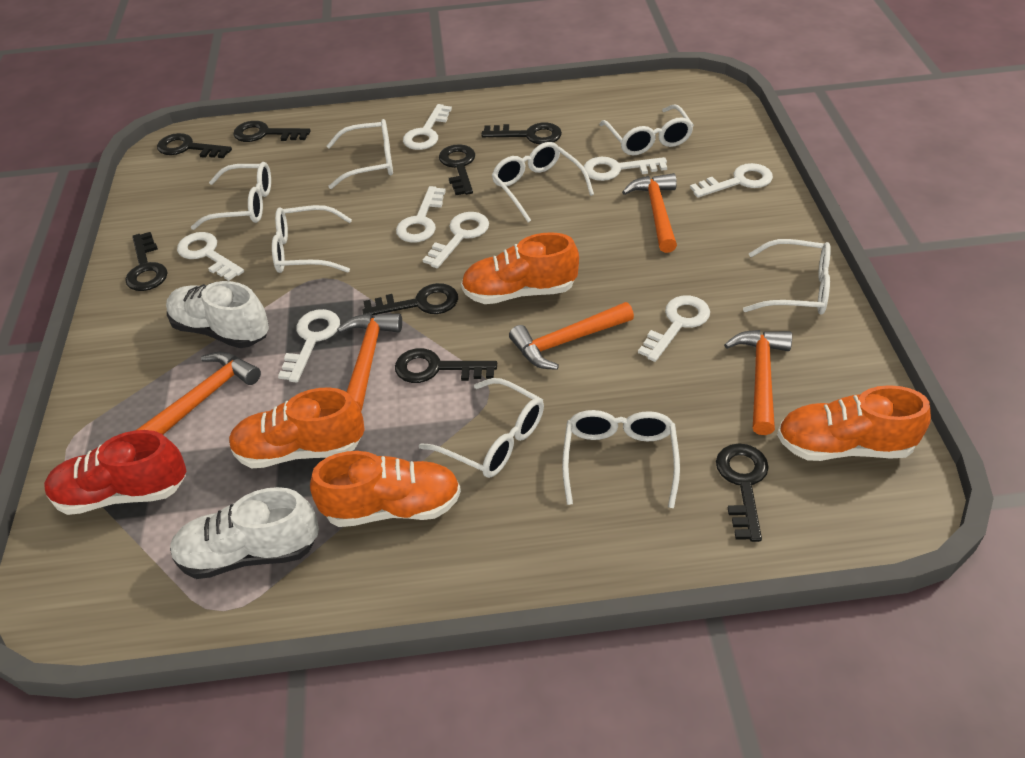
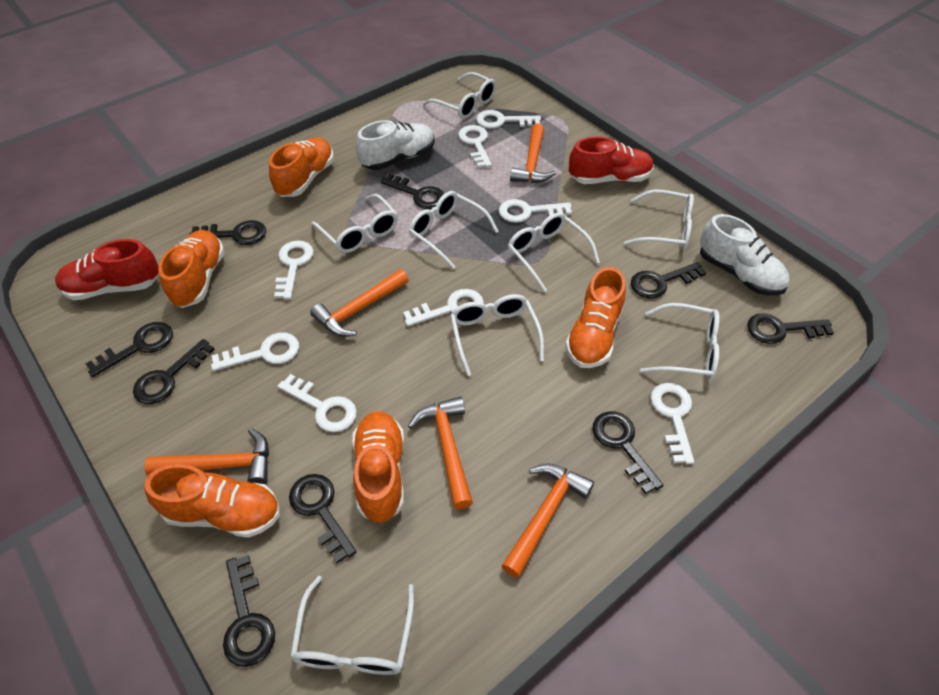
black key: 8 -> 9
orange shoe: 4 -> 5
red shoe: 1 -> 2

